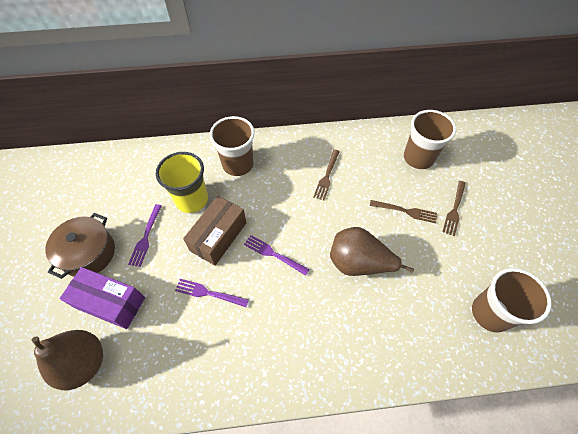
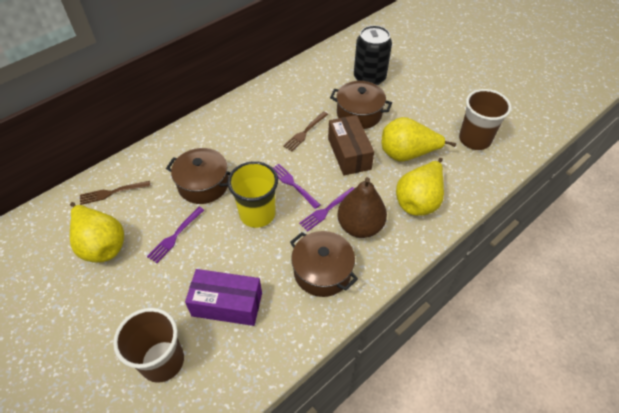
black can: 0 -> 1
brown cup: 3 -> 2
brown fork: 3 -> 2
brown pear: 2 -> 1
brown pot: 1 -> 3
yellow pear: 0 -> 3

